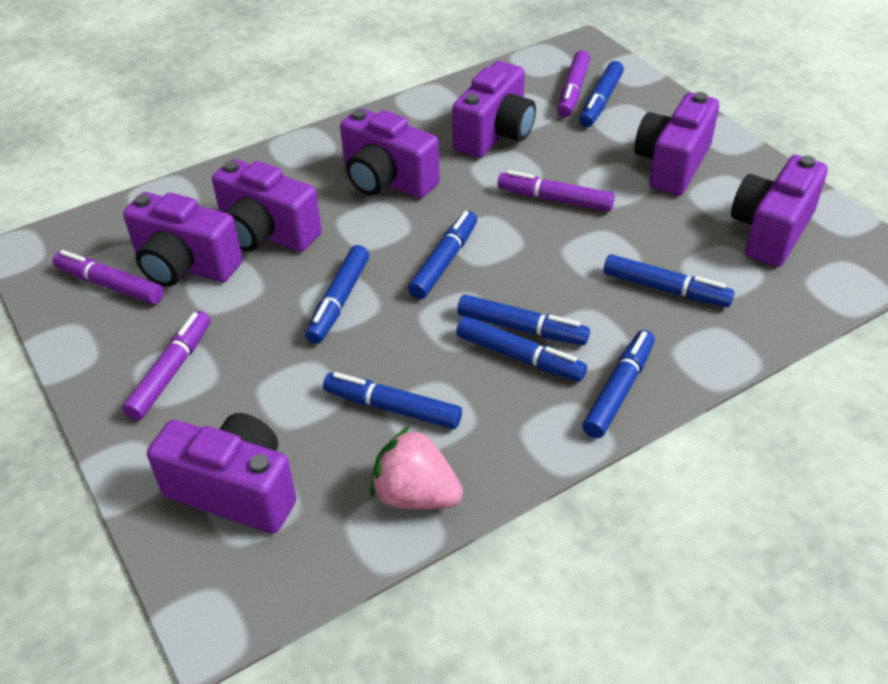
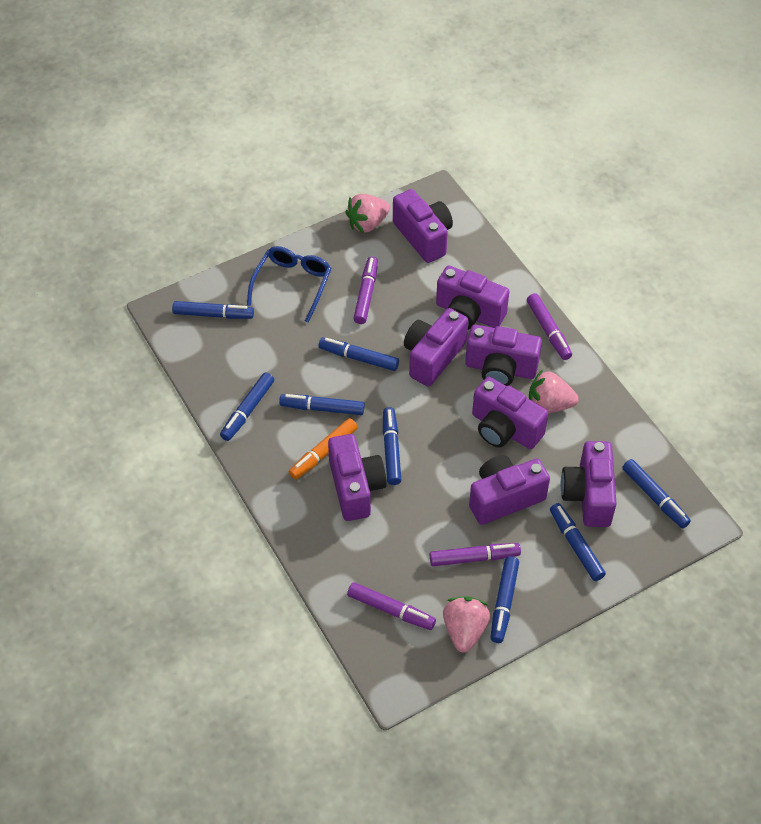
blue glasses: 0 -> 1
orange marker: 0 -> 1
pink strawberry: 1 -> 3
purple camera: 7 -> 8

